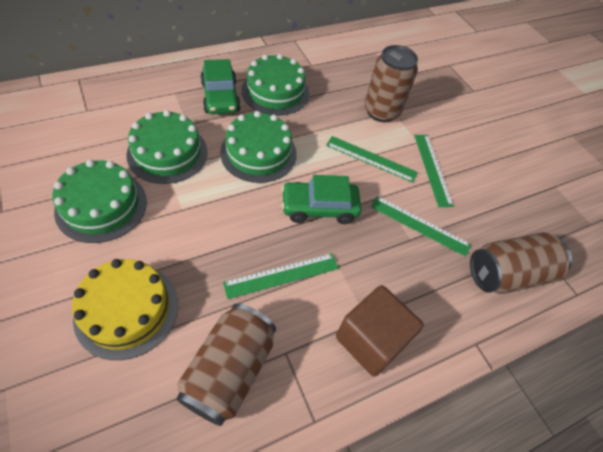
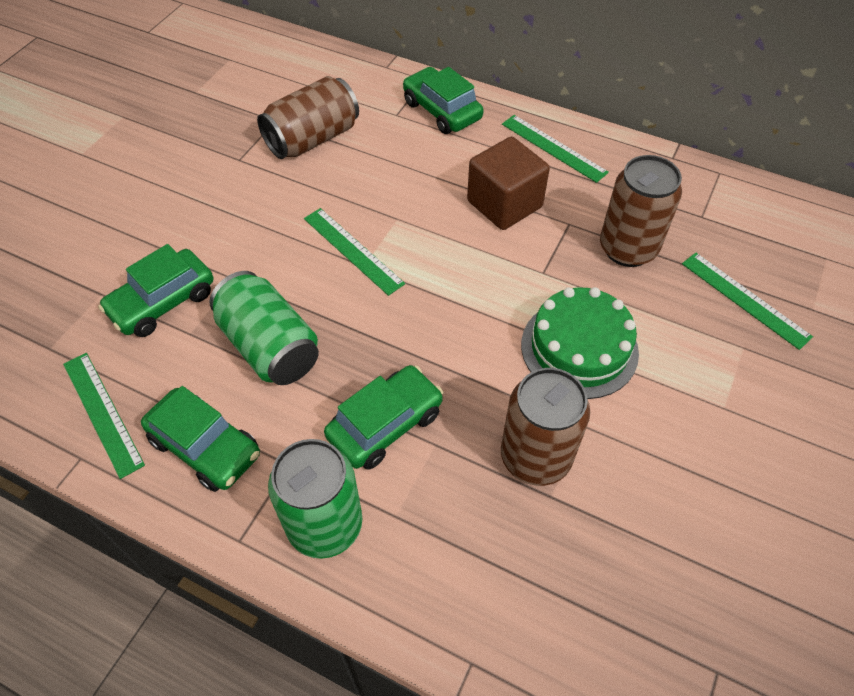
green cake: 4 -> 1
green can: 0 -> 2
green car: 2 -> 4
yellow cake: 1 -> 0

